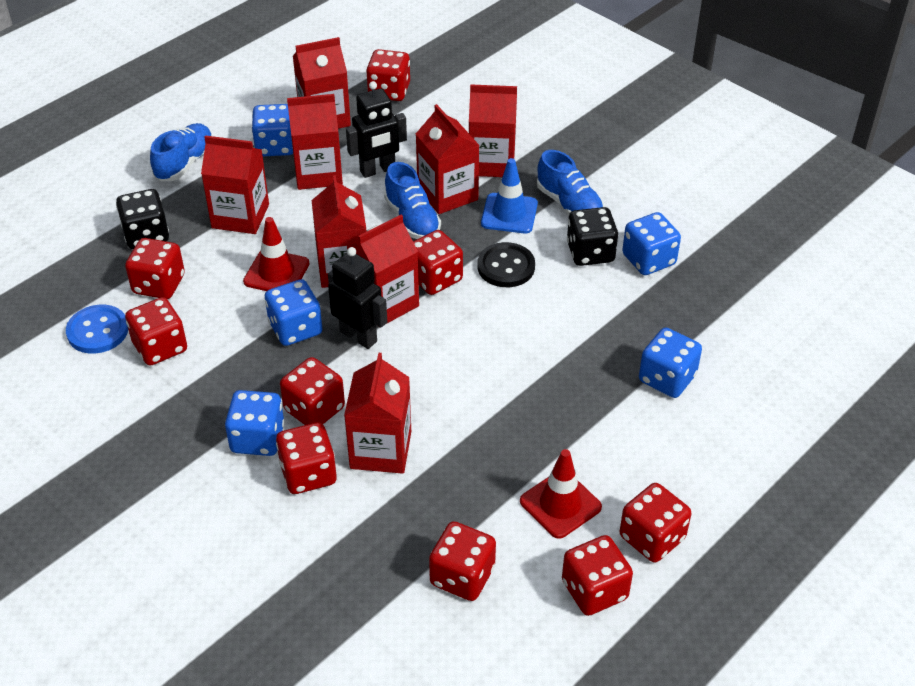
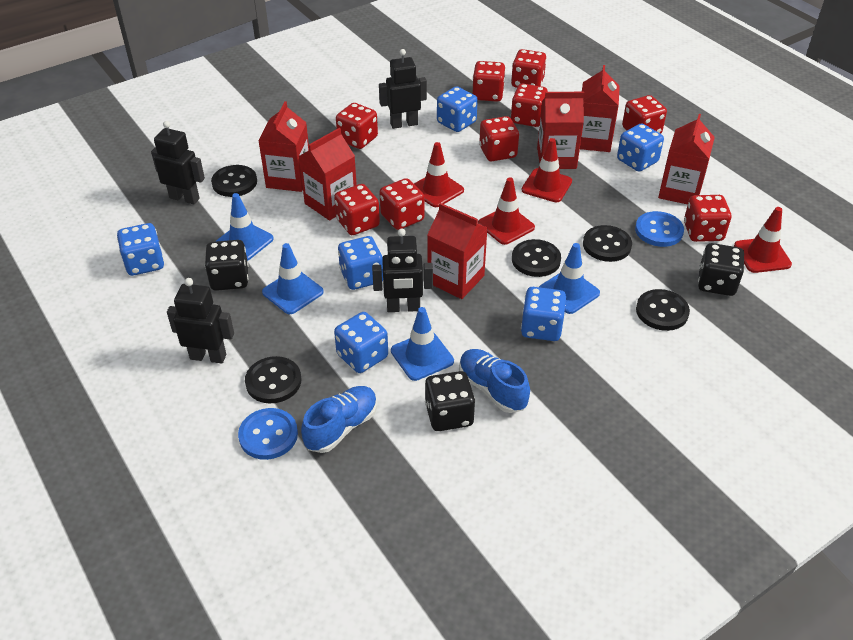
black button: 1 -> 5
black dice: 2 -> 3
black robot: 2 -> 4
blue button: 1 -> 2
blue dice: 5 -> 6
blue shoe: 3 -> 2
blue traffic cone: 1 -> 4
red carton: 8 -> 6
red traffic cone: 2 -> 4

